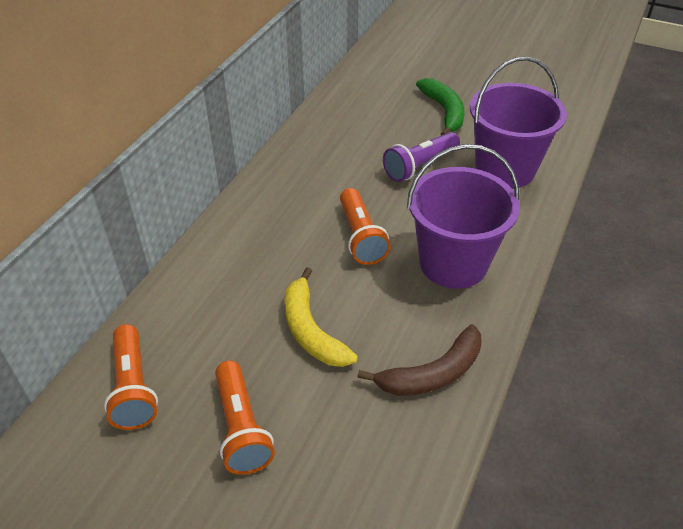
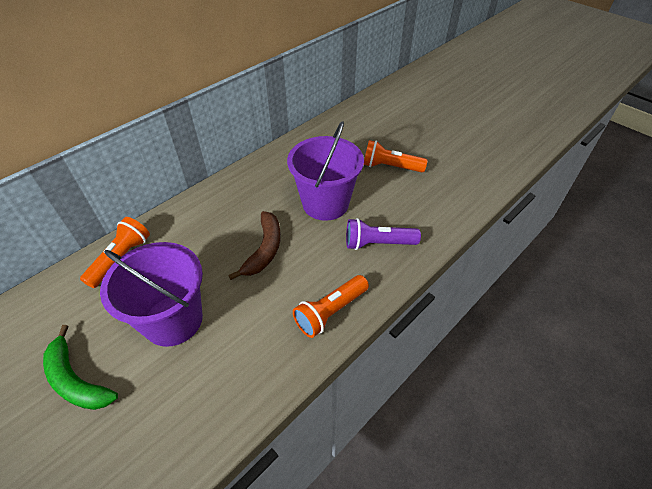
yellow banana: 1 -> 0

